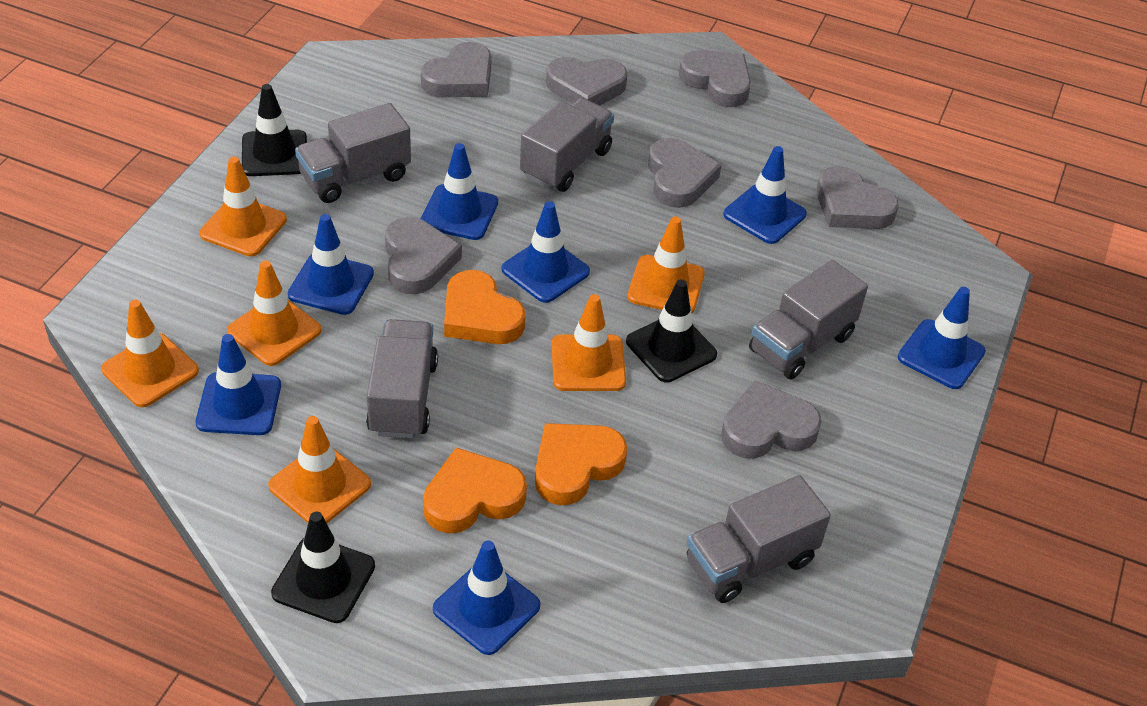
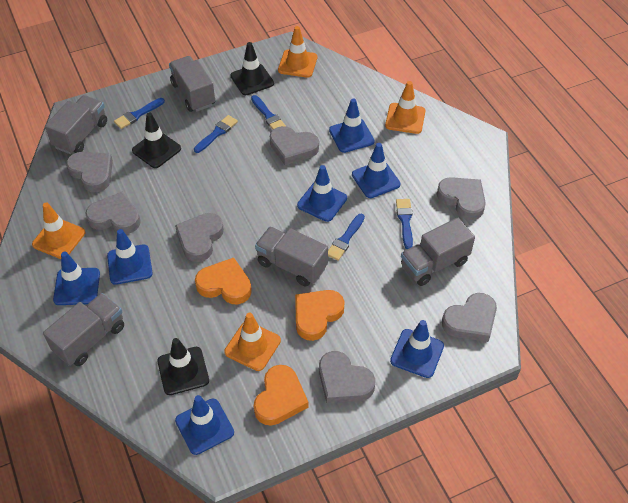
blue brush: 0 -> 5
orange traffic cone: 6 -> 4

